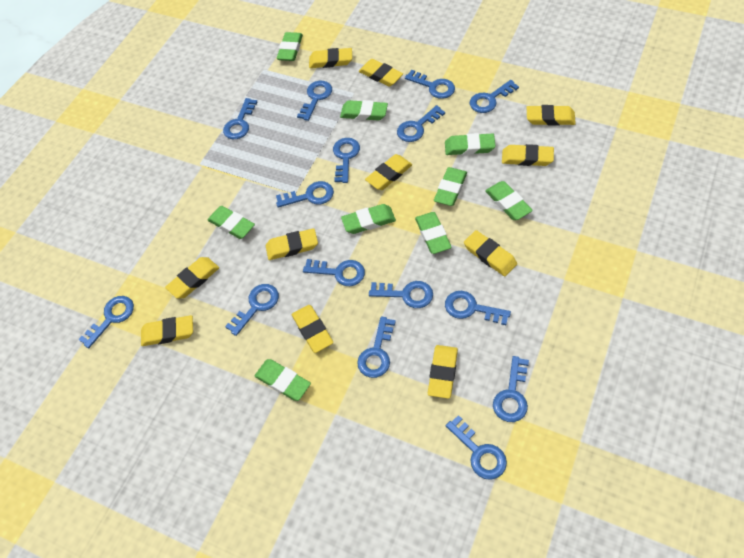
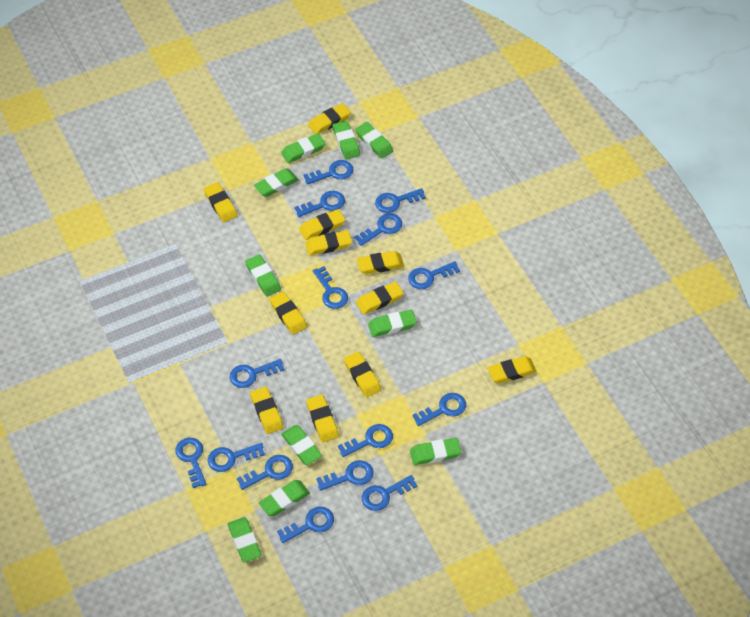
green eraser: 9 -> 10

